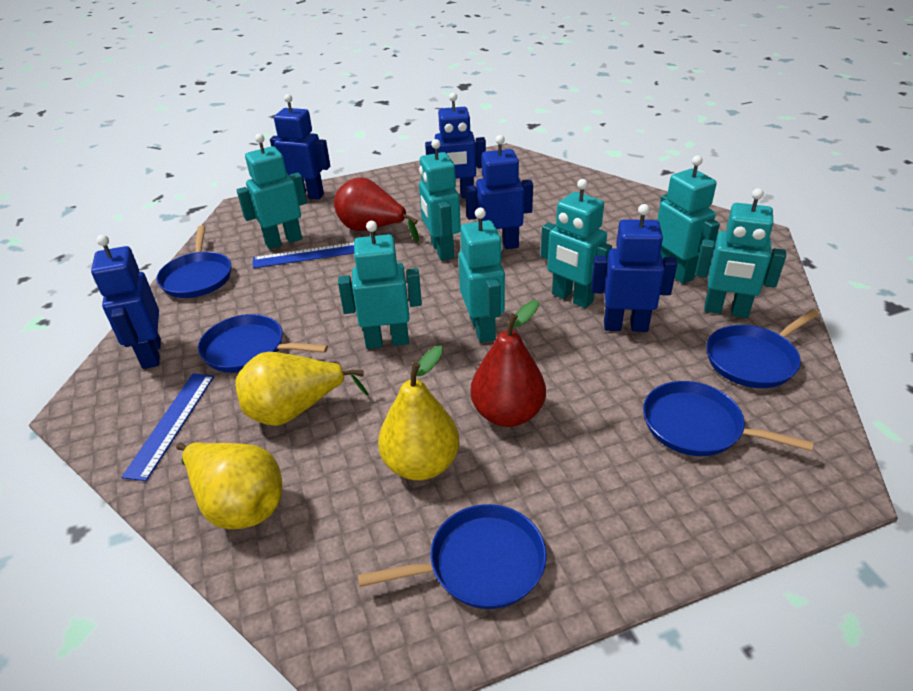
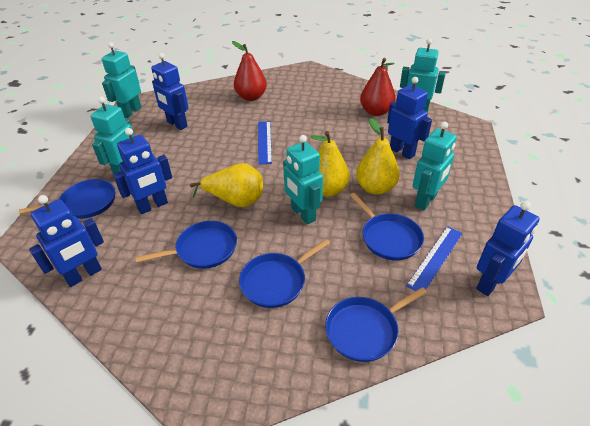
turquoise robot: 7 -> 5

